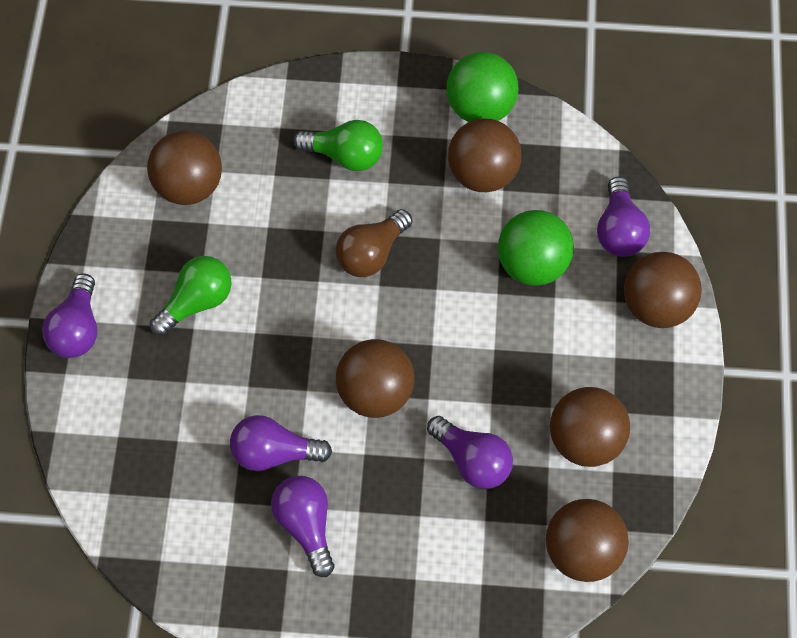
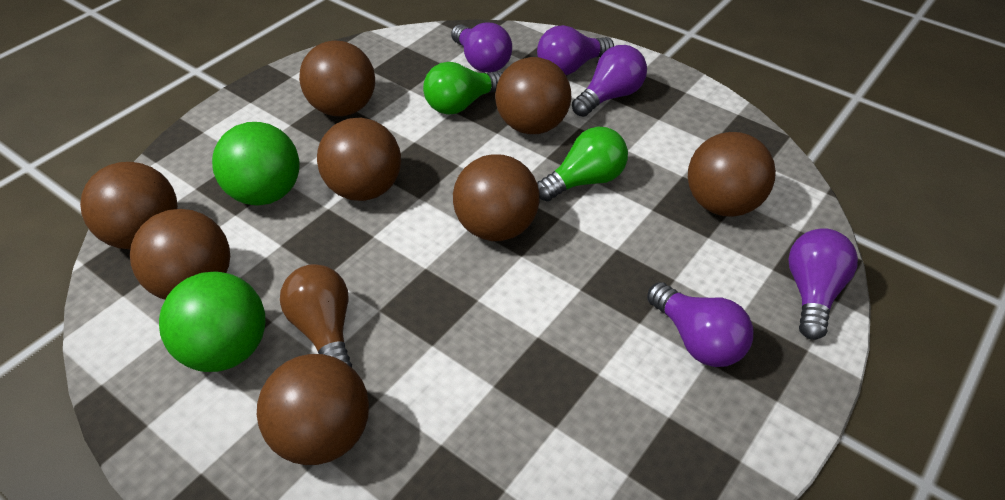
brown ball: 6 -> 8

